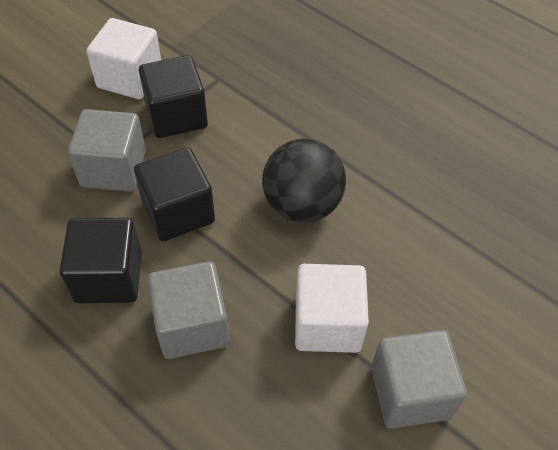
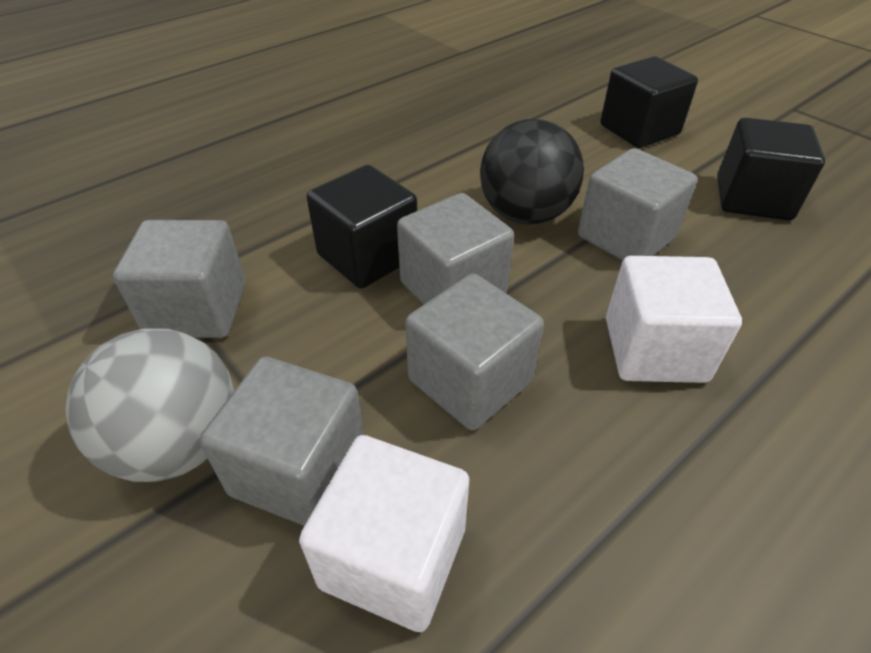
grey ball: 0 -> 1
grey cube: 3 -> 5

